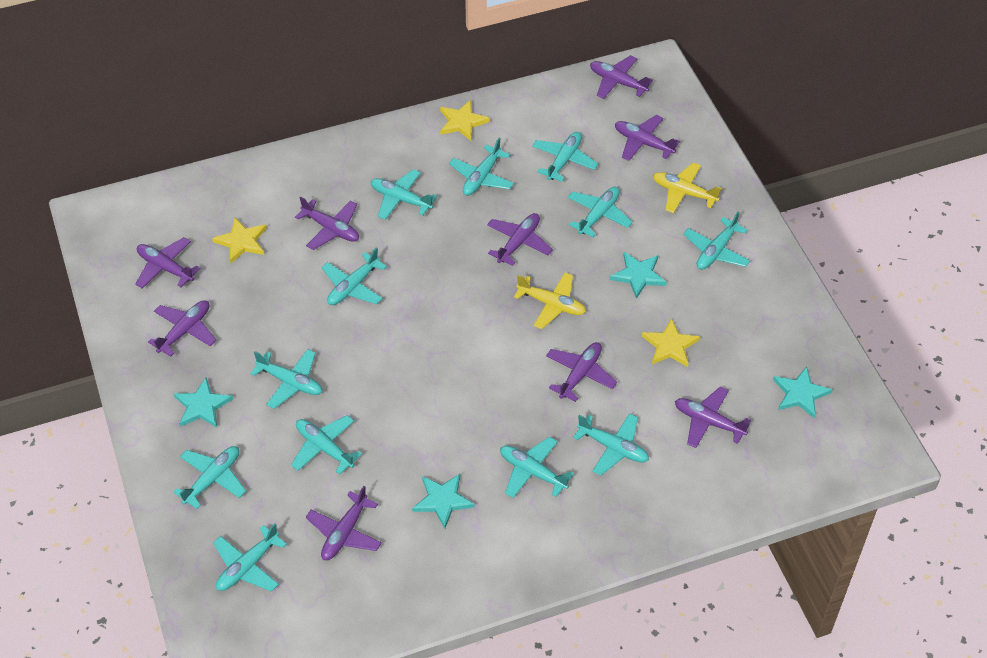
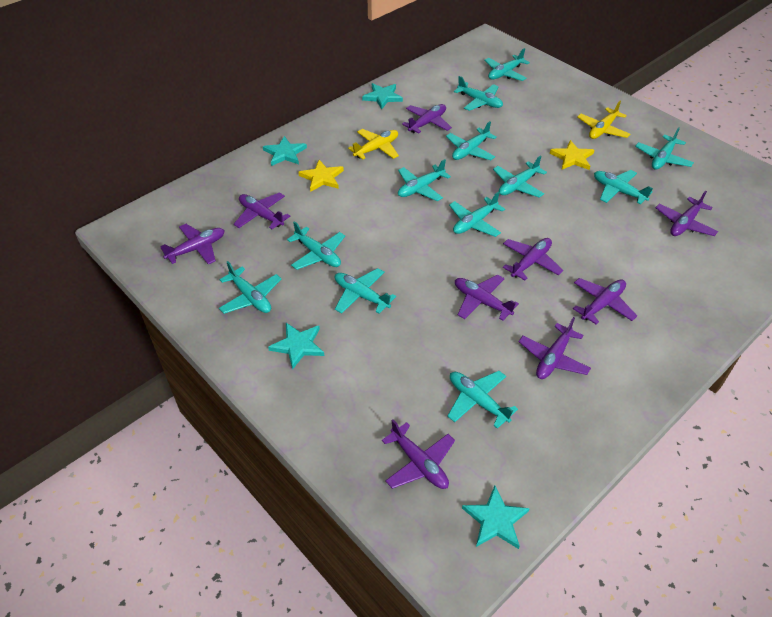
yellow star: 3 -> 2

